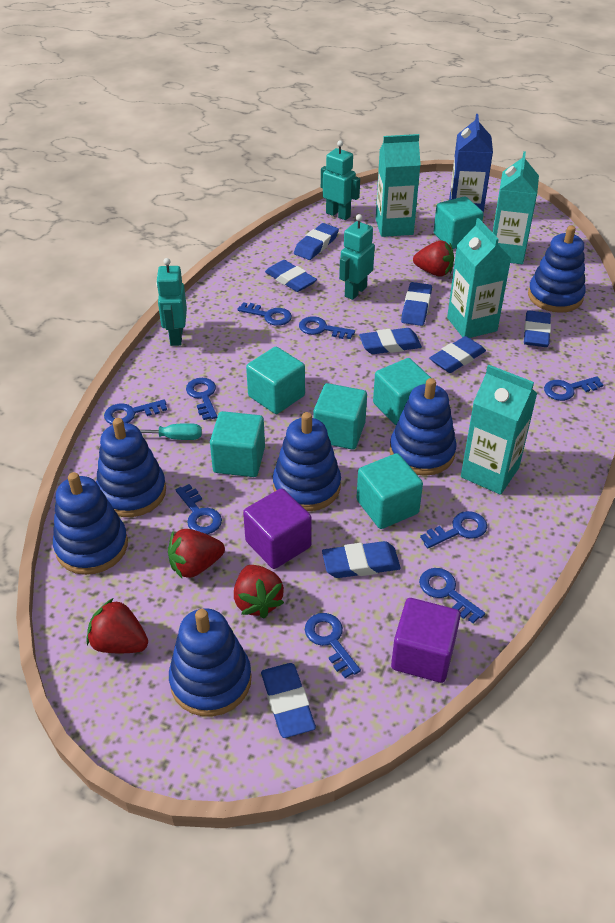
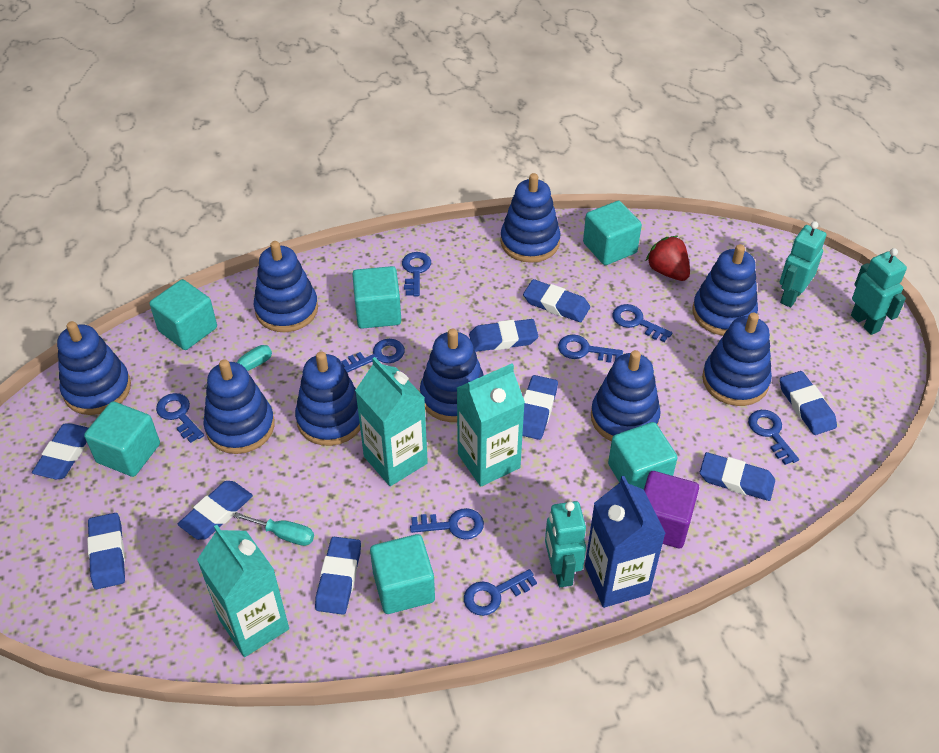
blue eraser: 8 -> 9
blue key: 9 -> 8
blue stacking toy: 6 -> 9
purple cube: 2 -> 1
red strawberry: 4 -> 1
turquoise carton: 4 -> 3
turquoise screwdriver: 1 -> 2

